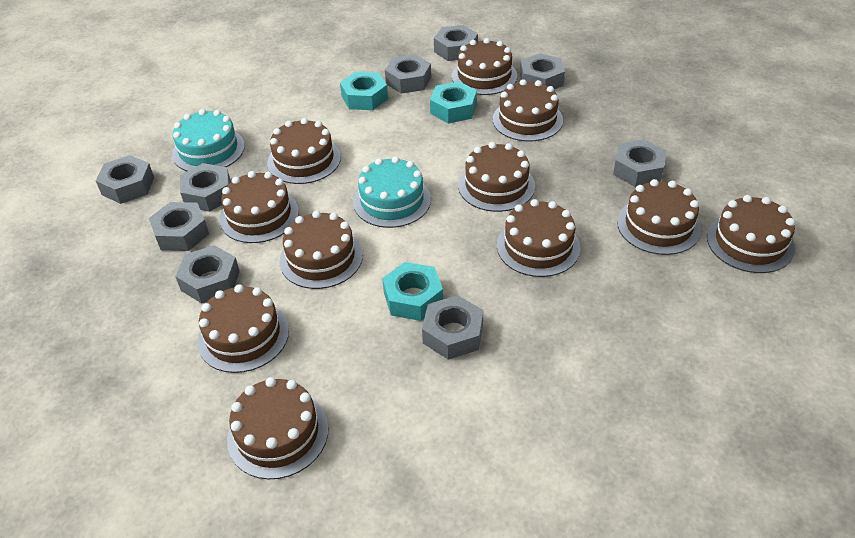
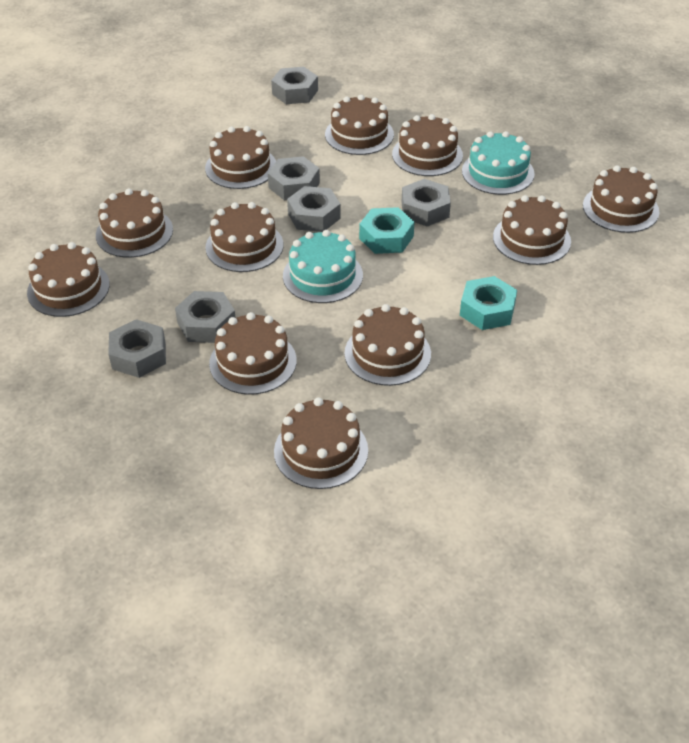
grey nut: 9 -> 6
turquoise nut: 3 -> 2

